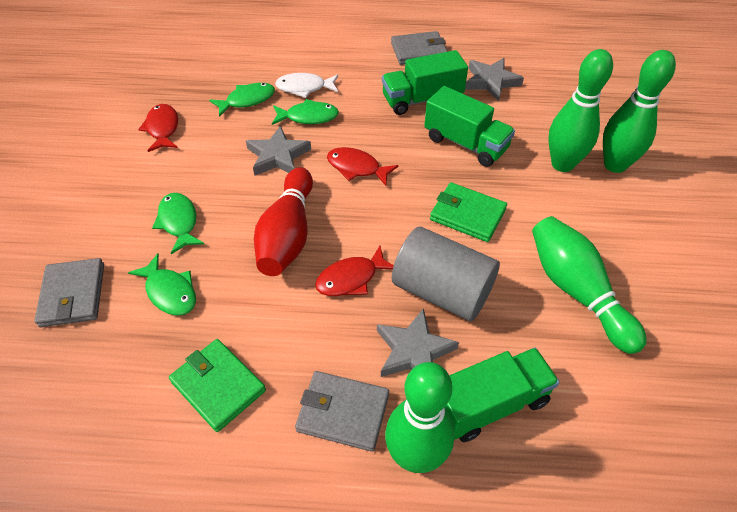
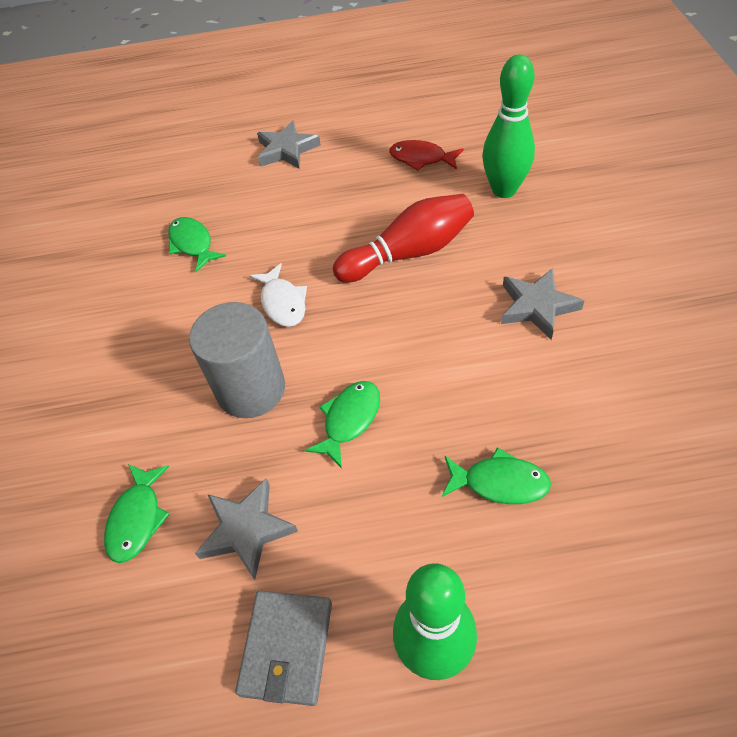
green bowling pin: 4 -> 2
green truck: 3 -> 0
green wallet: 2 -> 0
grey wallet: 3 -> 1
red fish: 3 -> 1

